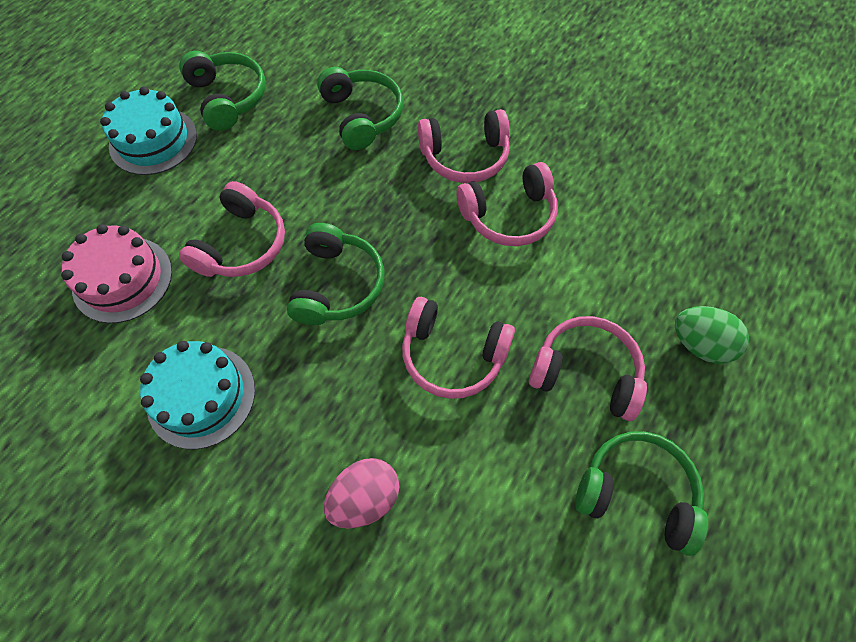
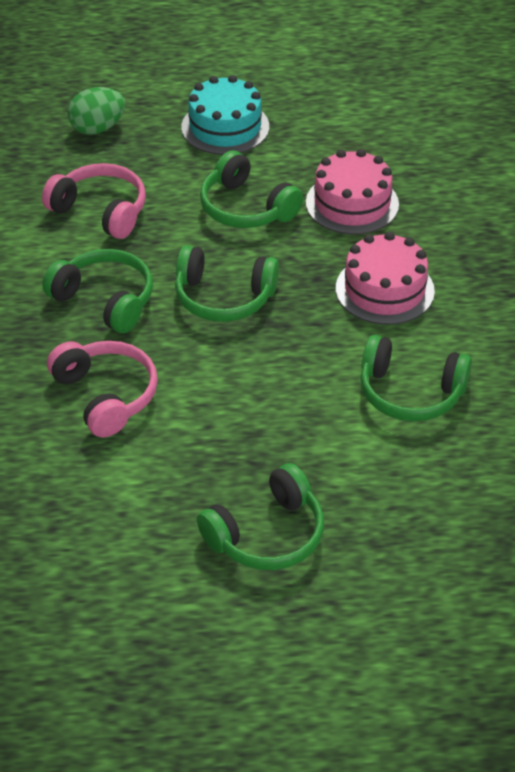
green headphones: 4 -> 5
pink cake: 1 -> 2
pink egg: 1 -> 0
pink headphones: 5 -> 2
turquoise cake: 2 -> 1

